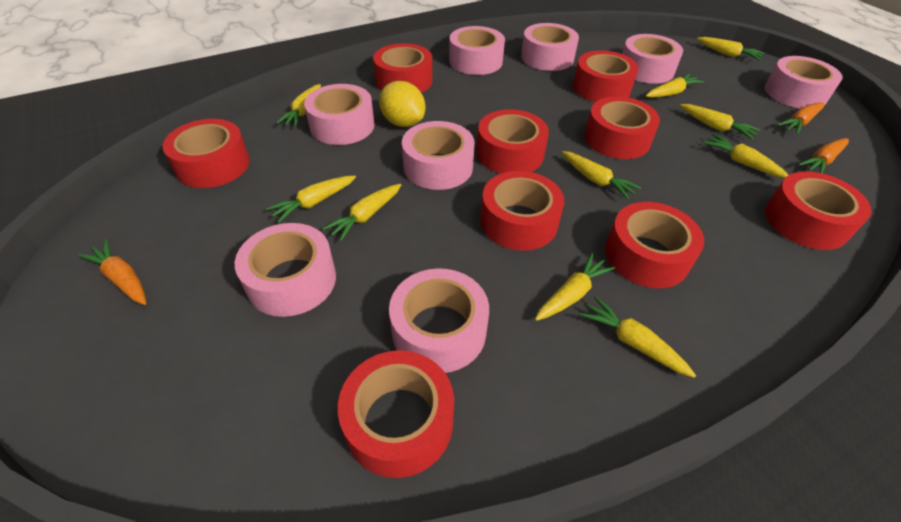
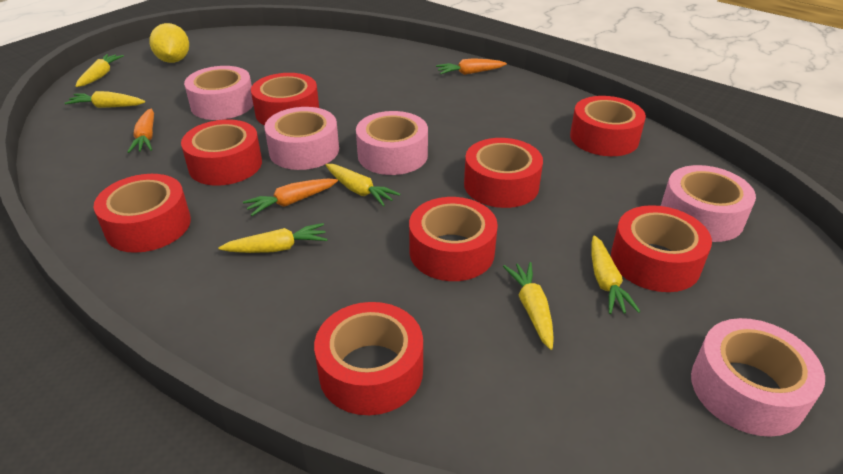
pink tape: 8 -> 5
red tape: 9 -> 8
yellow carrot: 10 -> 6

